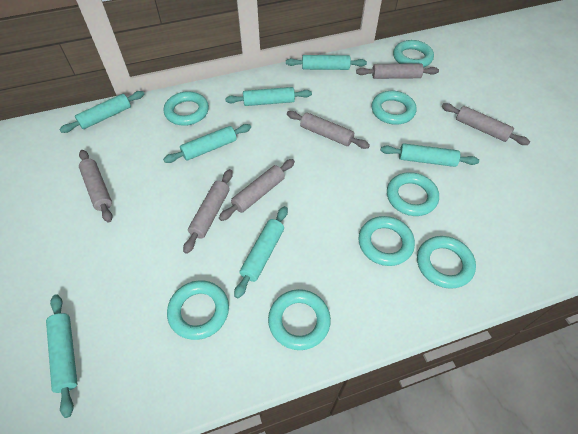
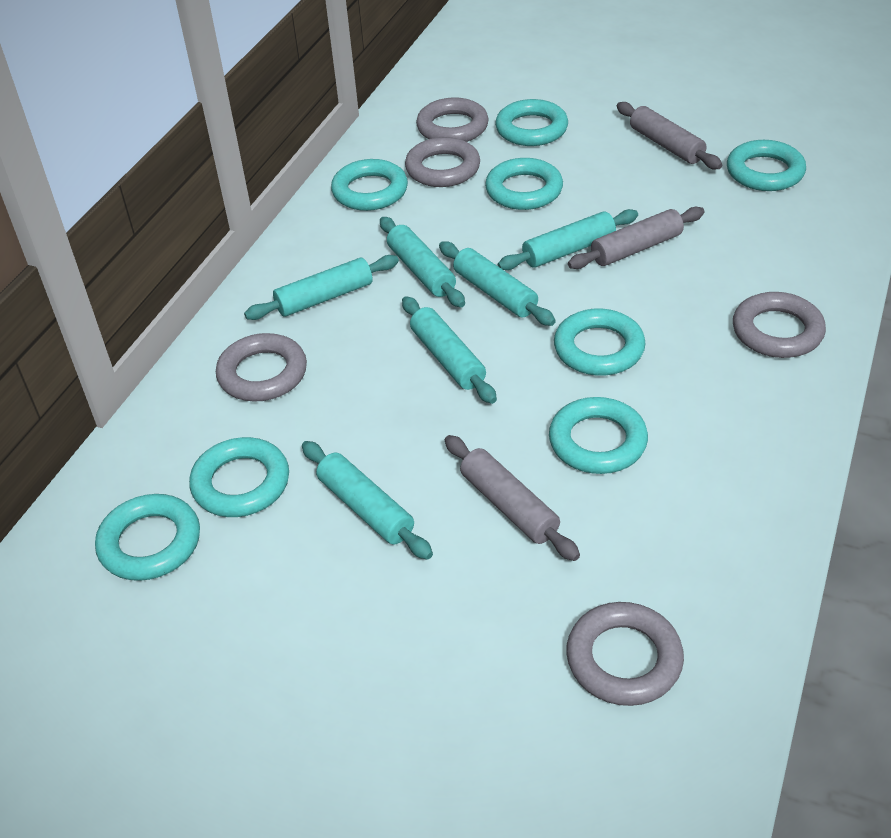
grey ring: 0 -> 5
grey rolling pin: 6 -> 3
turquoise rolling pin: 7 -> 6

